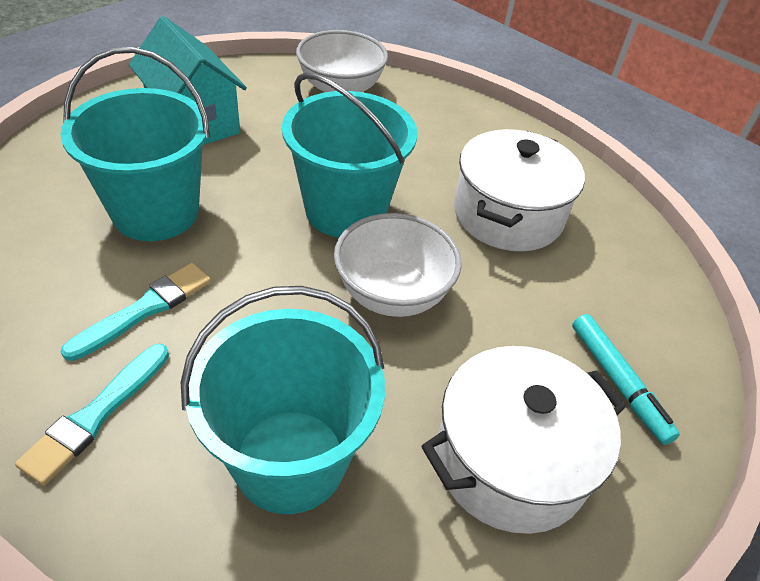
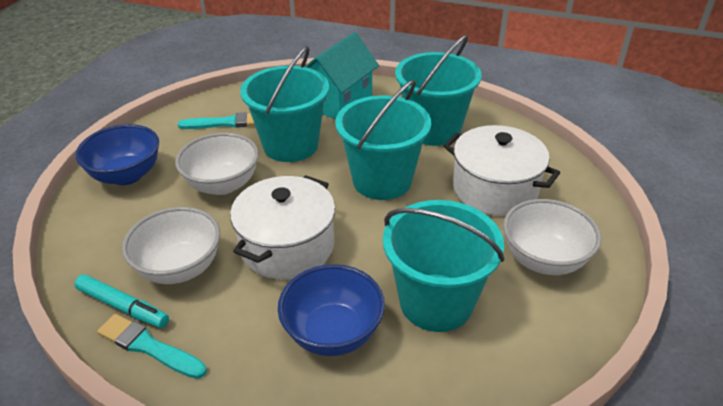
blue bowl: 0 -> 2
turquoise bucket: 3 -> 4
white bowl: 2 -> 3

